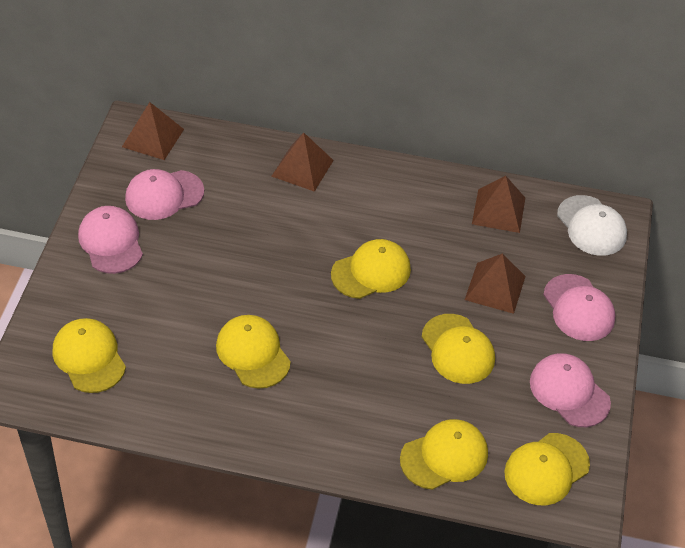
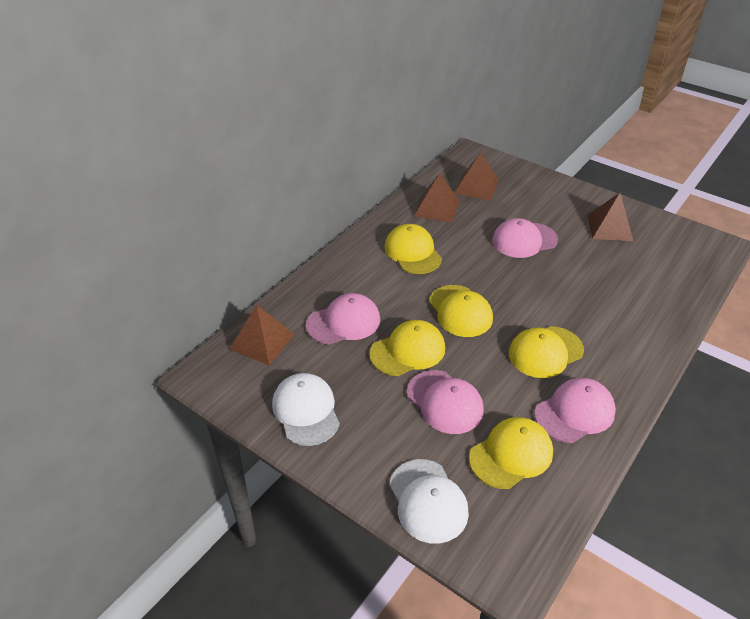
white cap: 1 -> 2
yellow cap: 6 -> 5

